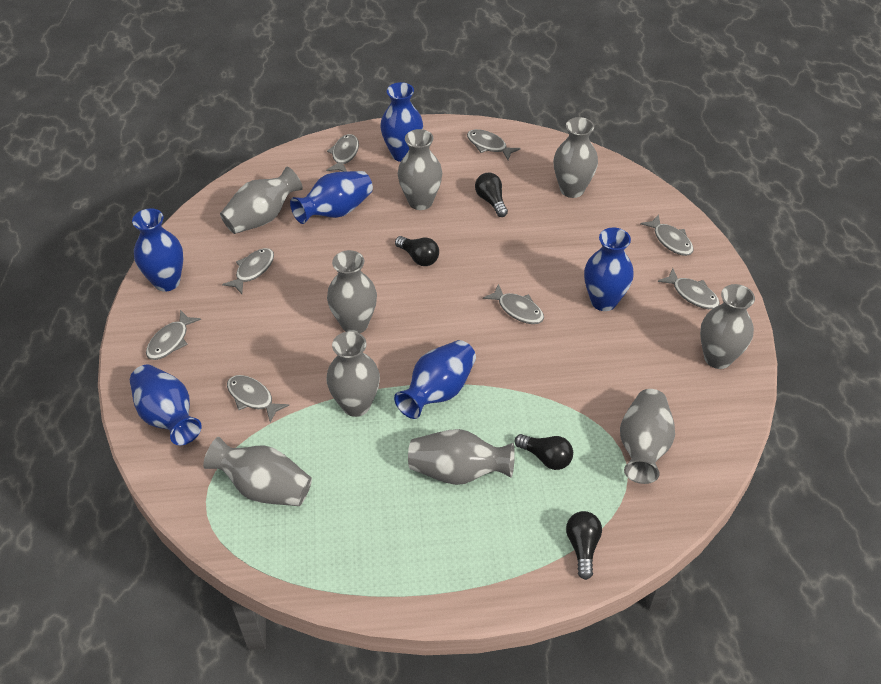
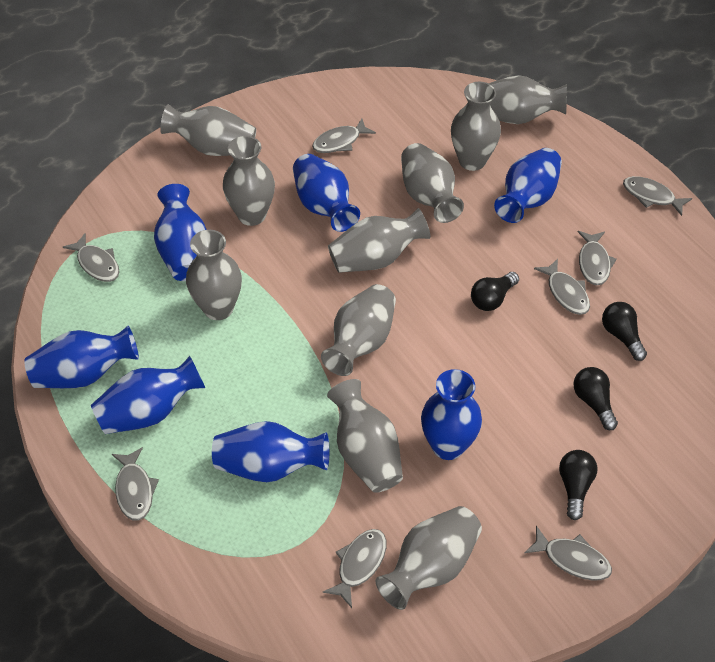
blue vase: 6 -> 7
grey vase: 9 -> 10

